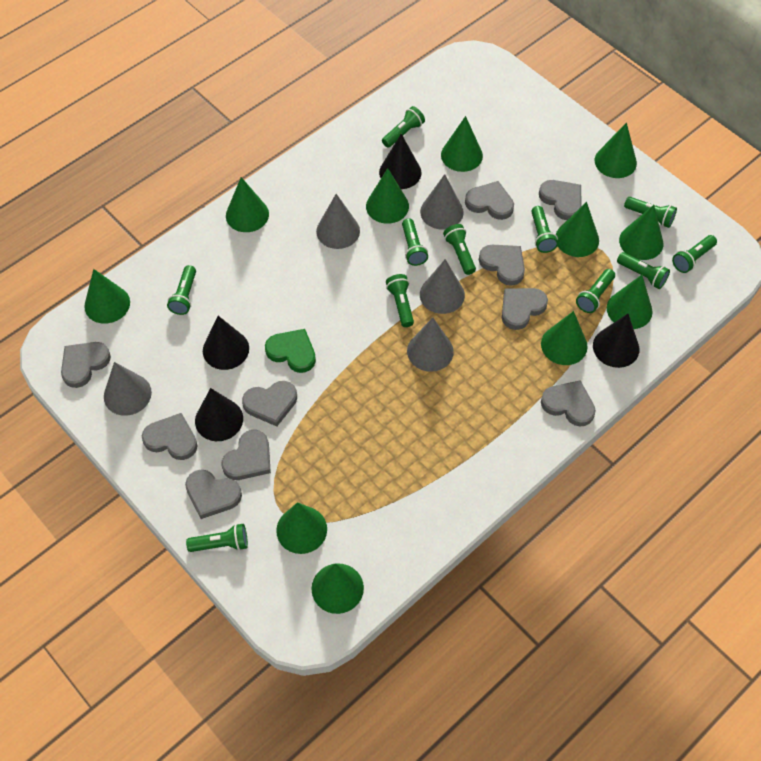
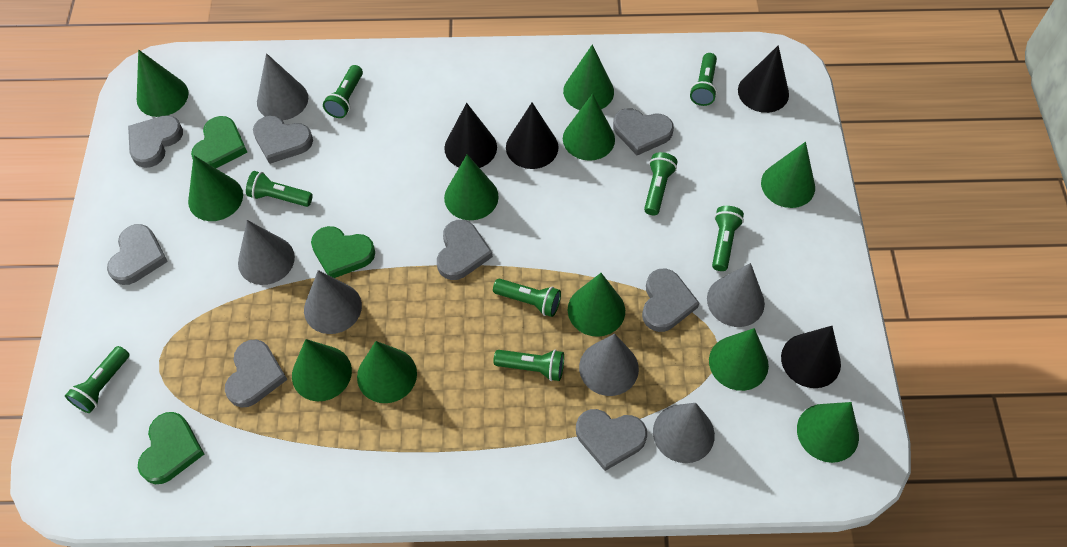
green flashlight: 11 -> 8
green heart: 1 -> 3
grey cone: 5 -> 6
grey heart: 10 -> 8

